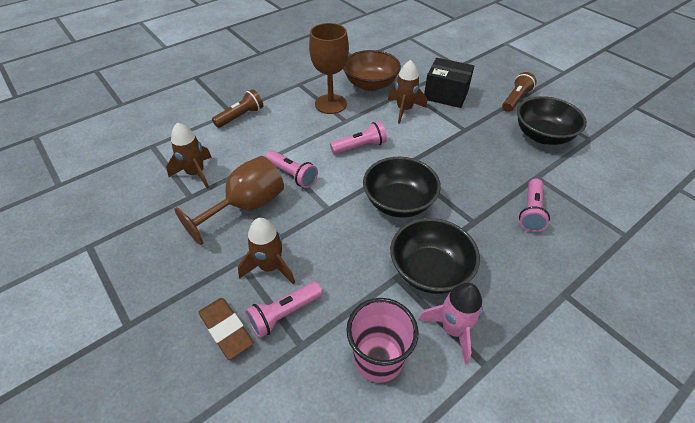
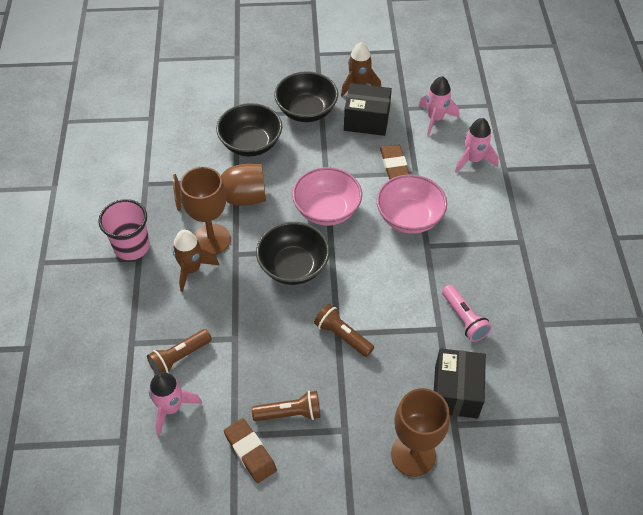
black box: 1 -> 2
brown bowl: 1 -> 0
brown eraser: 1 -> 2
brown flashlight: 2 -> 3
brown goblet: 2 -> 3
brown rocket: 3 -> 2
pink bowl: 0 -> 2
pink flashlight: 4 -> 1
pink rocket: 1 -> 3

